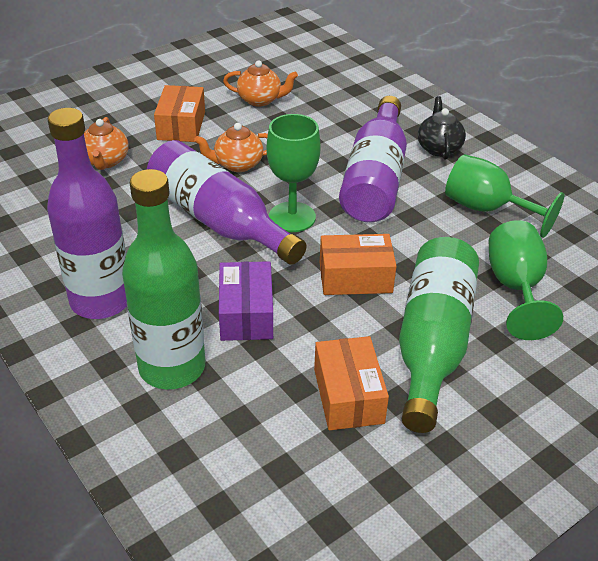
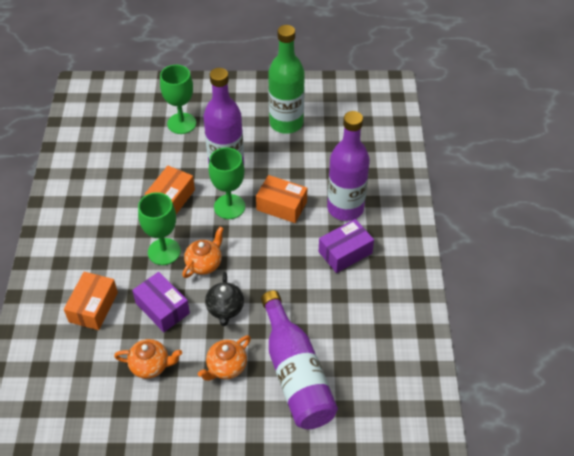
green bottle: 2 -> 1
purple box: 1 -> 2

